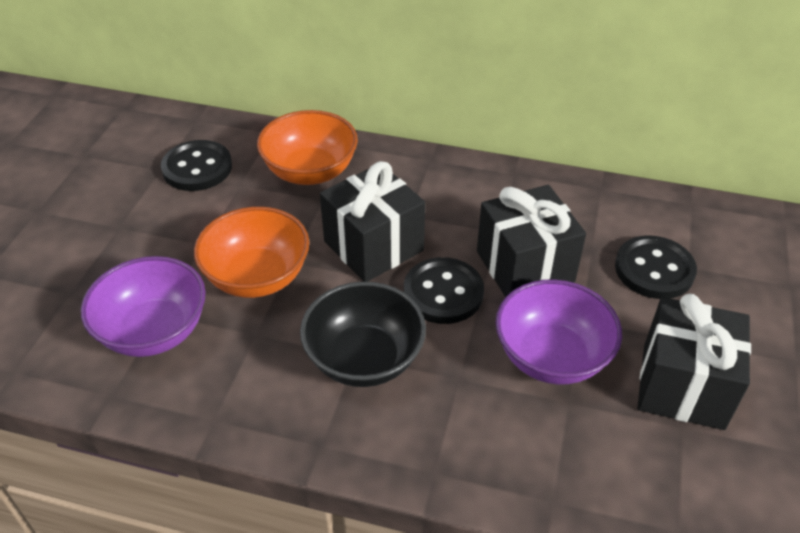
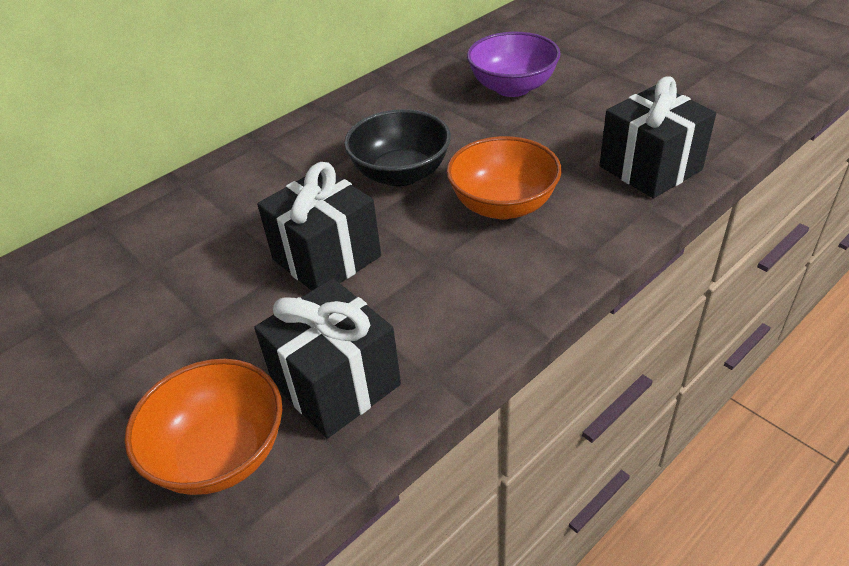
black button: 3 -> 0
purple bowl: 2 -> 1

